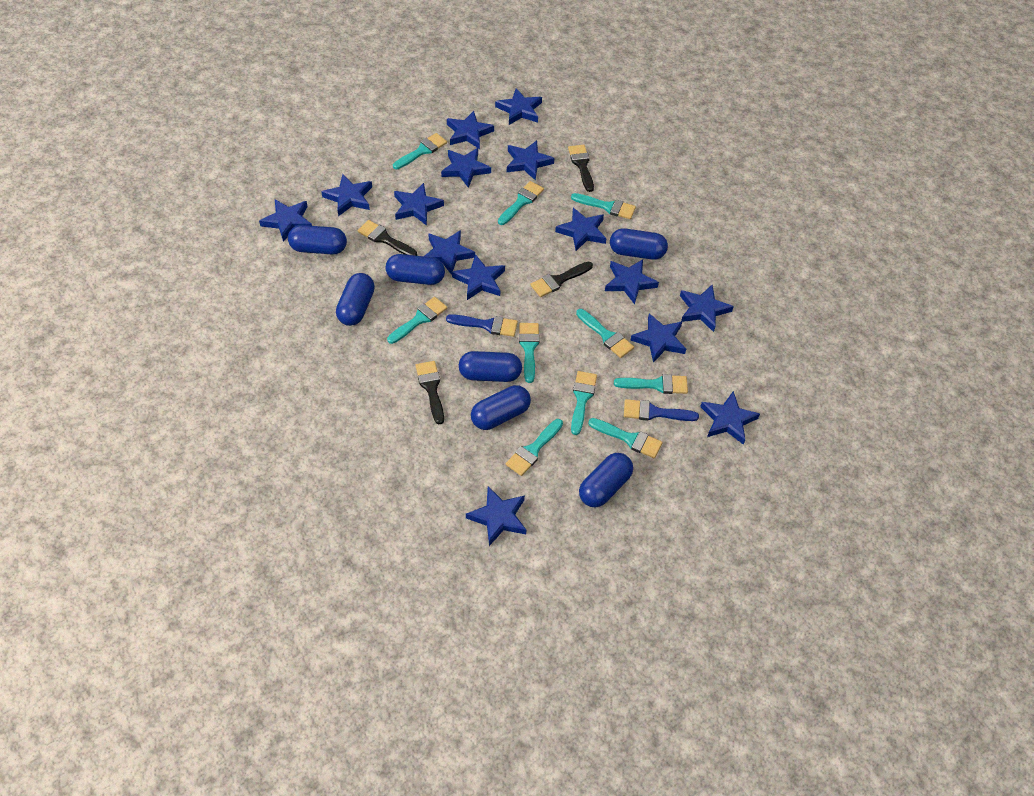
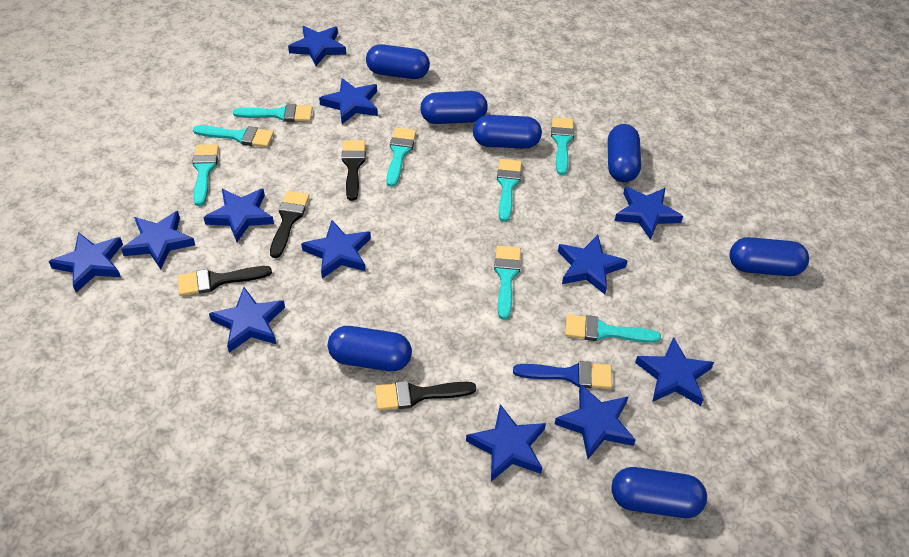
blue brush: 2 -> 1
blue star: 15 -> 12
turquoise brush: 10 -> 8

